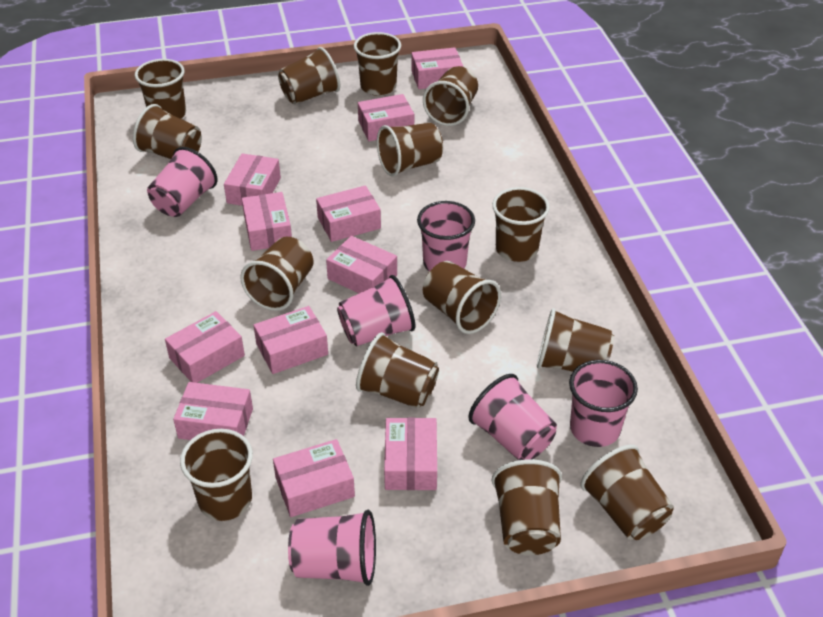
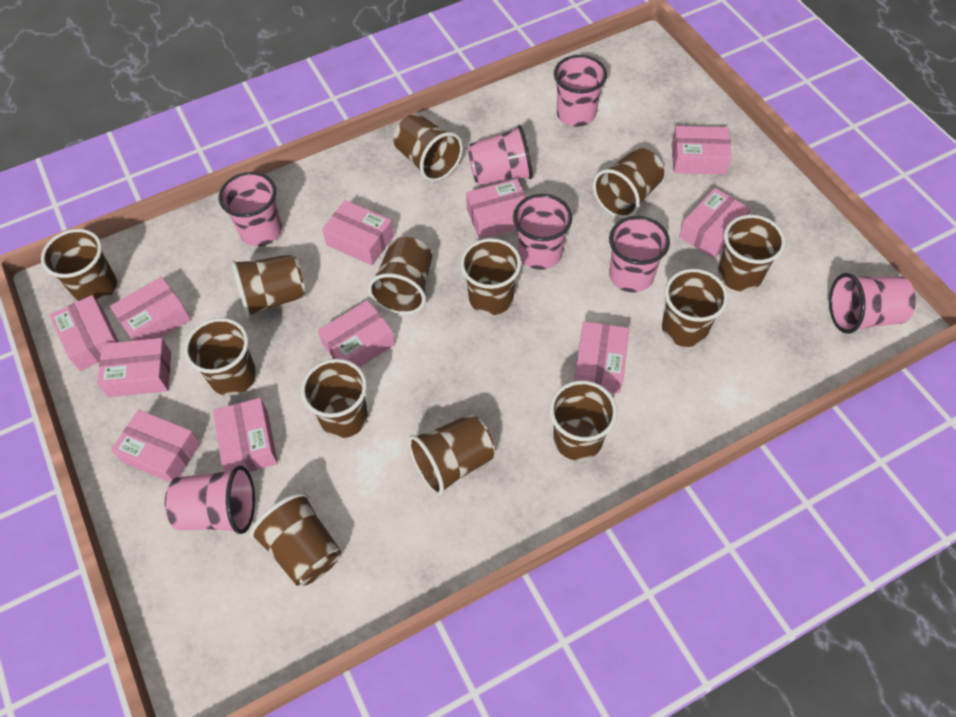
brown cup: 14 -> 13
pink cup: 6 -> 7

